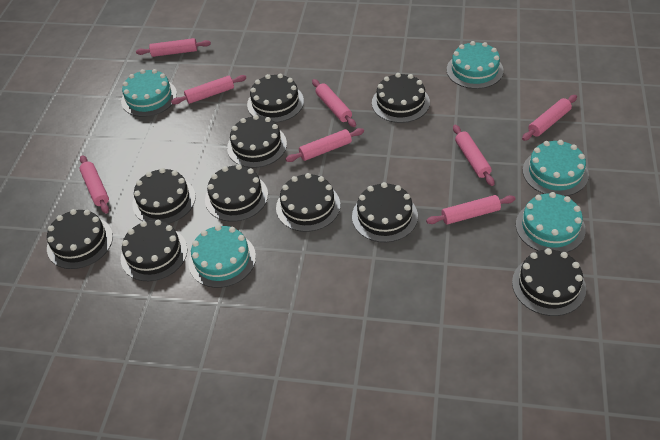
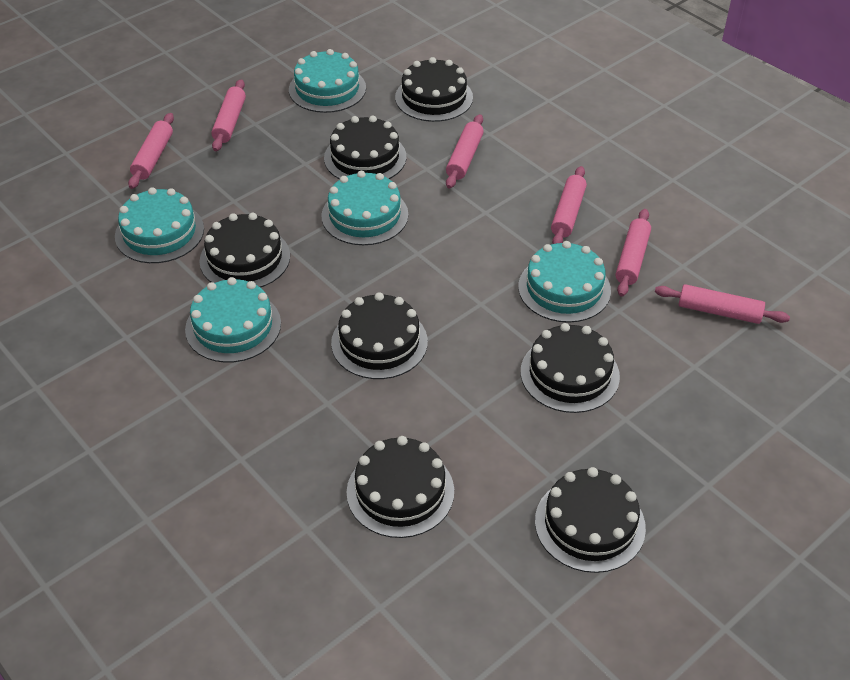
black cake: 10 -> 7
pink rolling pin: 8 -> 6

